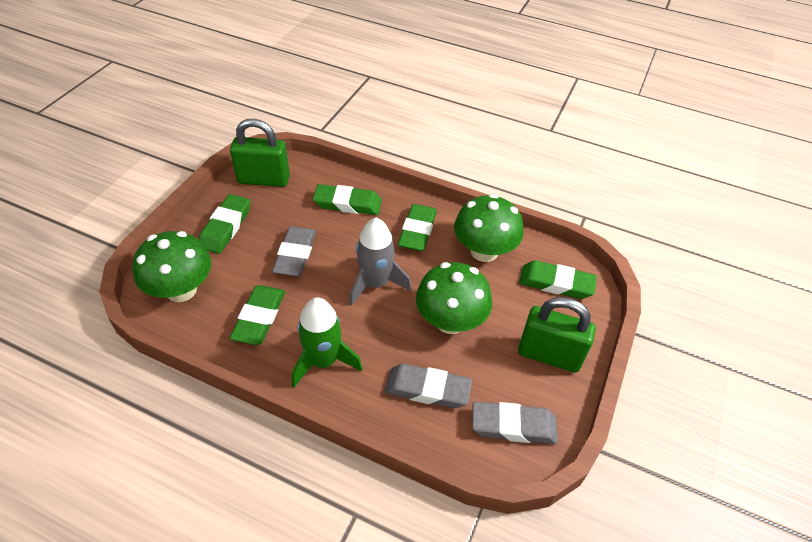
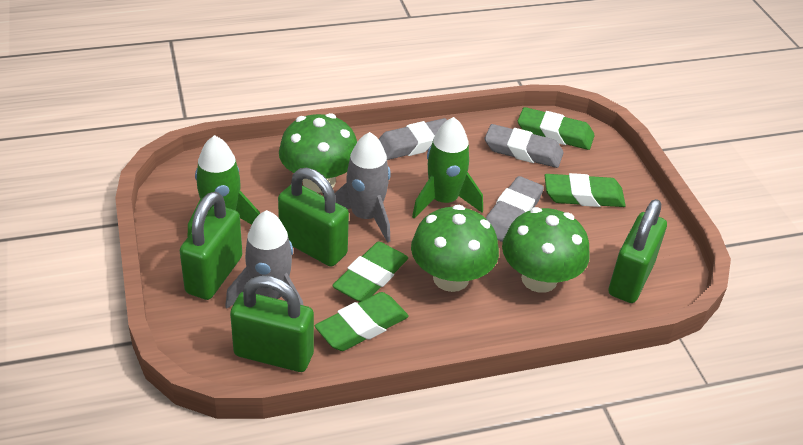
green eraser: 5 -> 4
green padlock: 2 -> 4
green rocket: 1 -> 2
grey rocket: 1 -> 2

